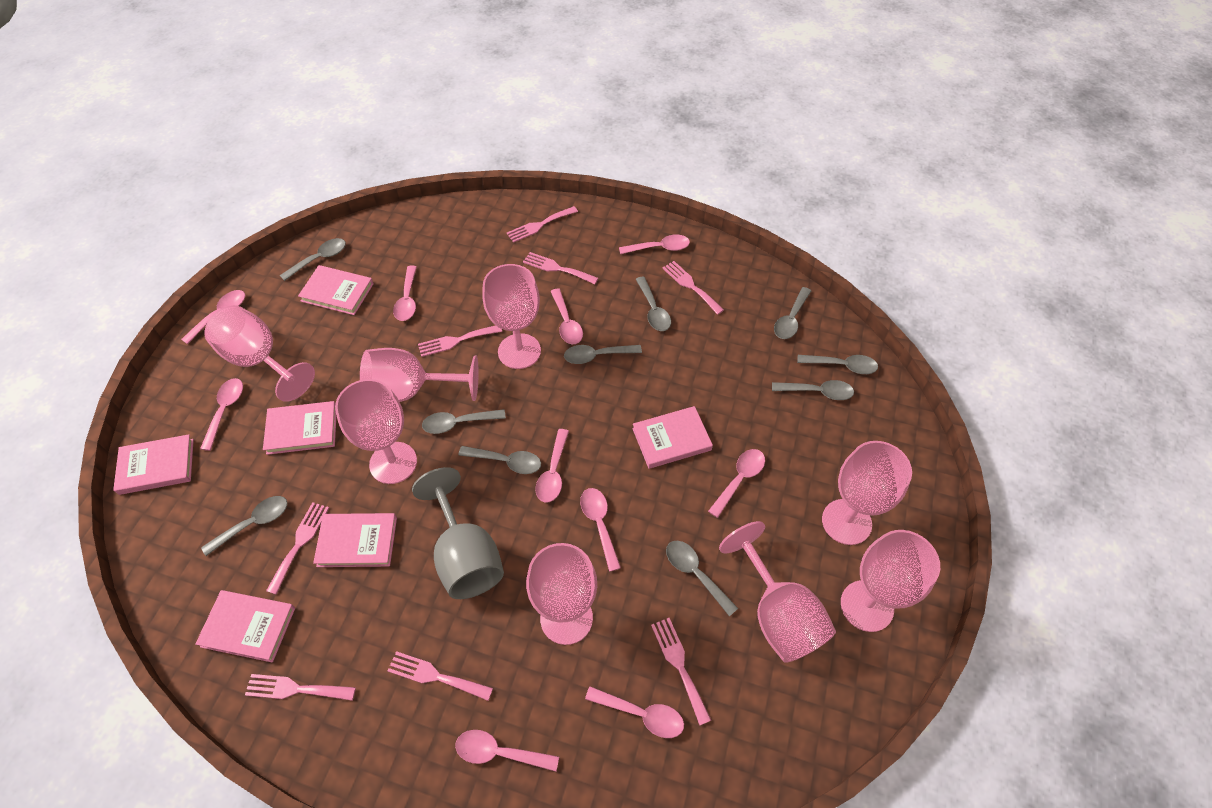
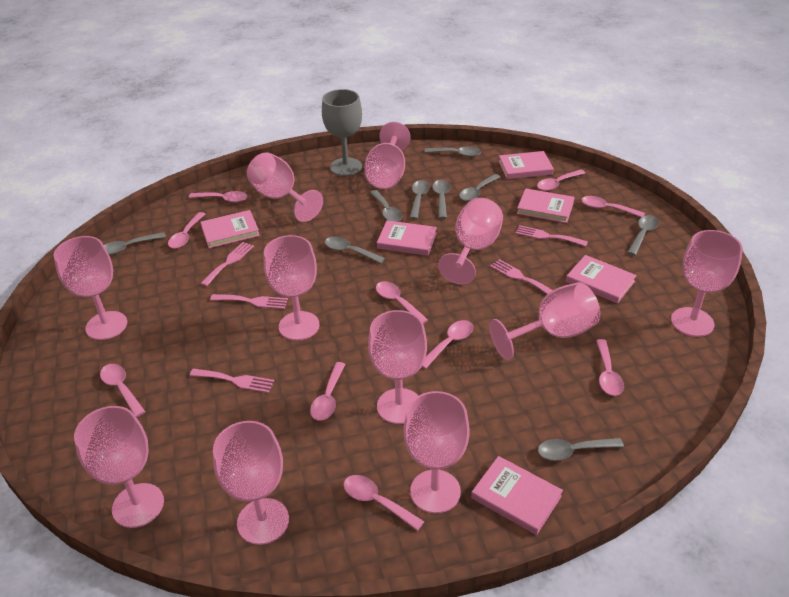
grey spoon: 10 -> 9
pink fork: 8 -> 5
pink goblet: 8 -> 11

